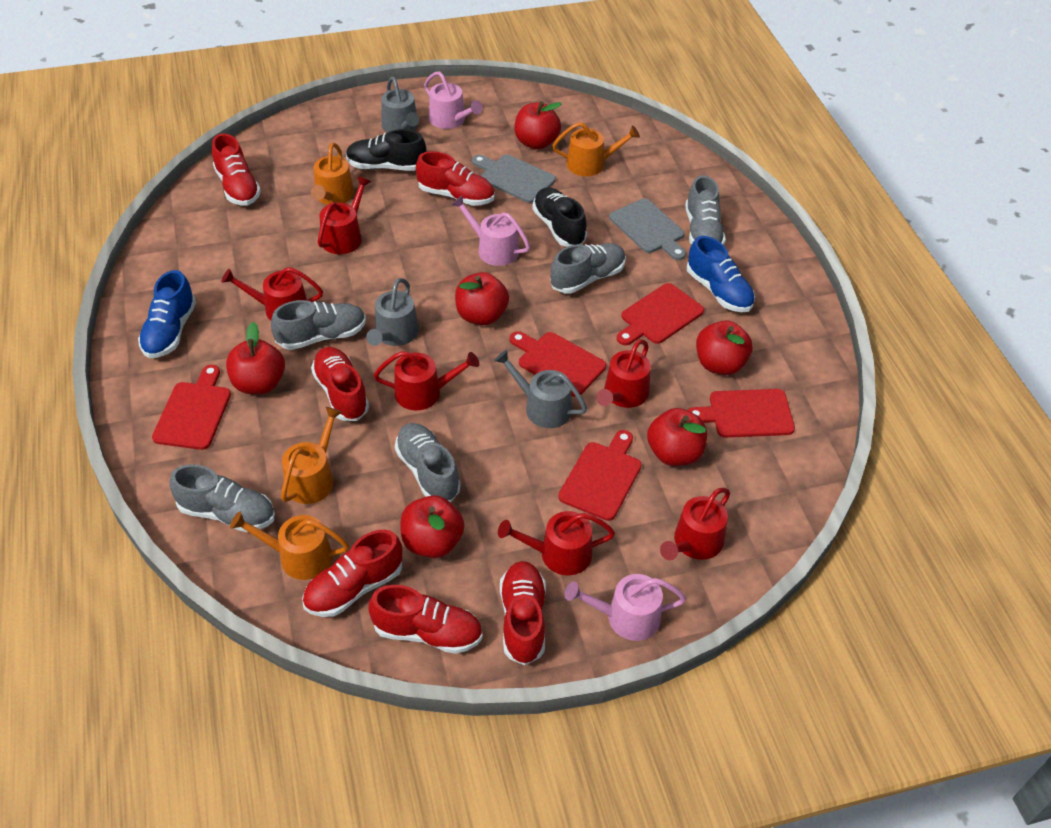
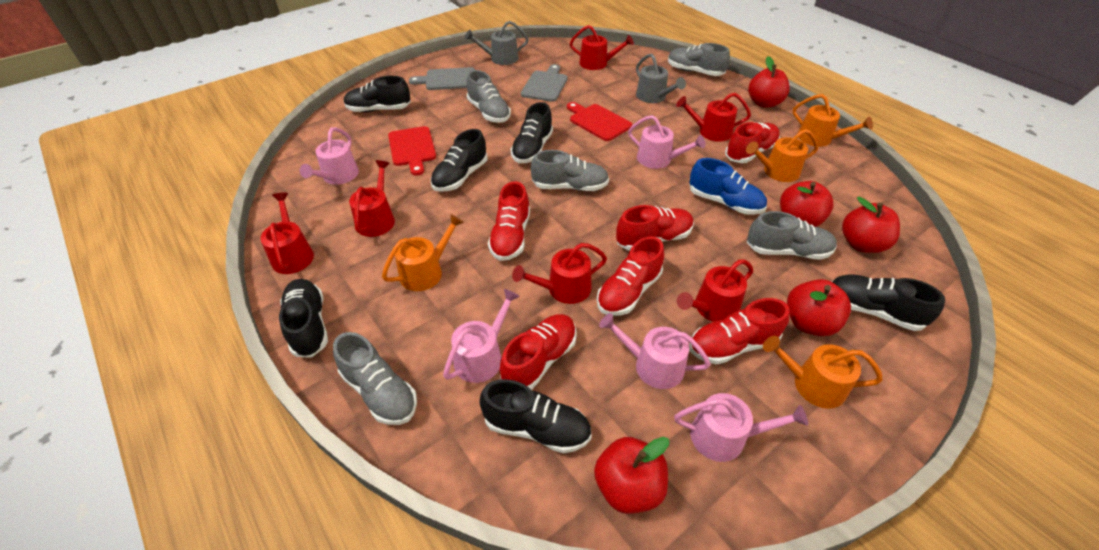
black shoe: 2 -> 6
blue shoe: 2 -> 1
grey watering can: 3 -> 2
pink watering can: 3 -> 5
red apple: 6 -> 5
red cutting board: 5 -> 2

